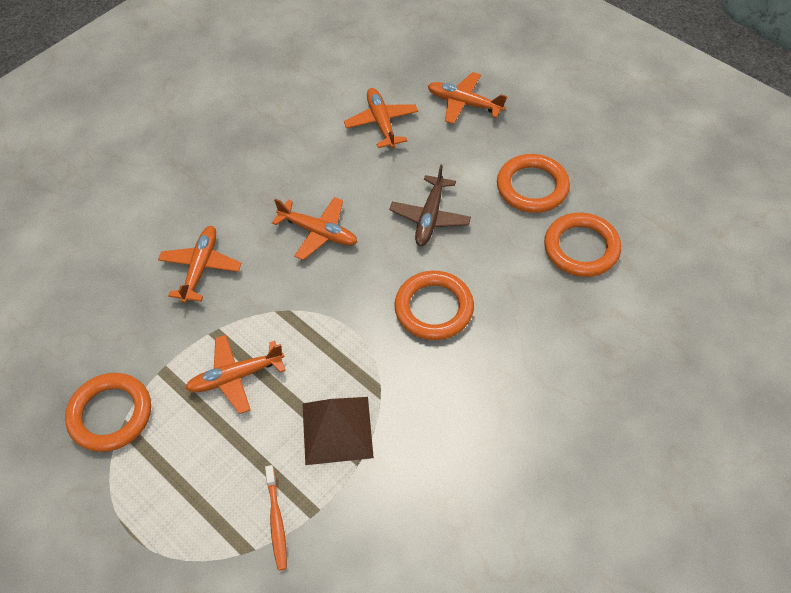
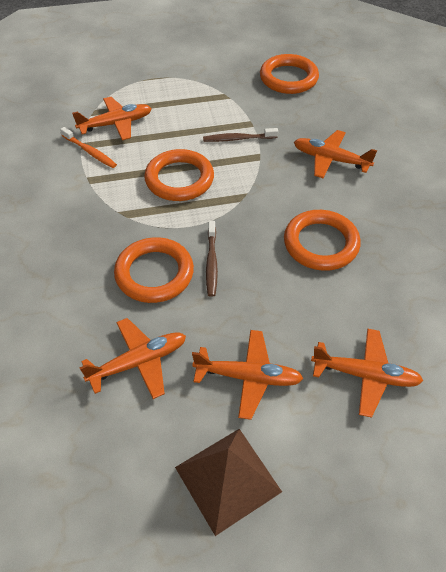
brown plane: 1 -> 0
brown toothbrush: 0 -> 2

